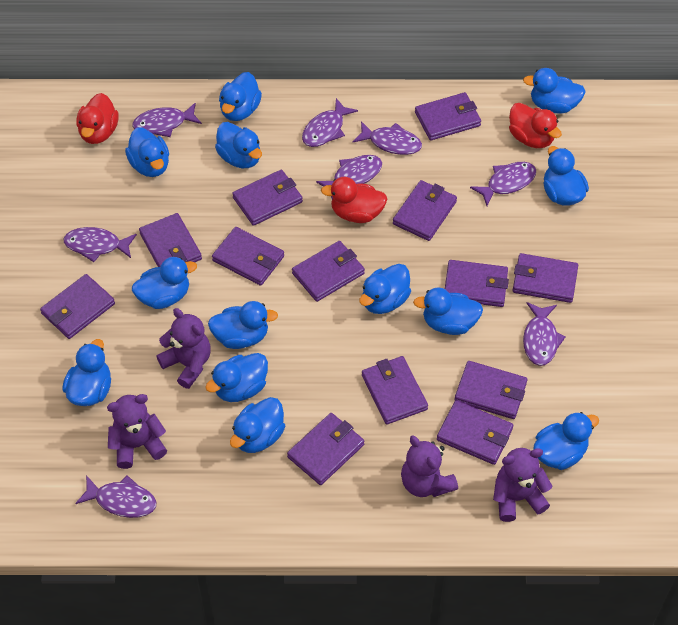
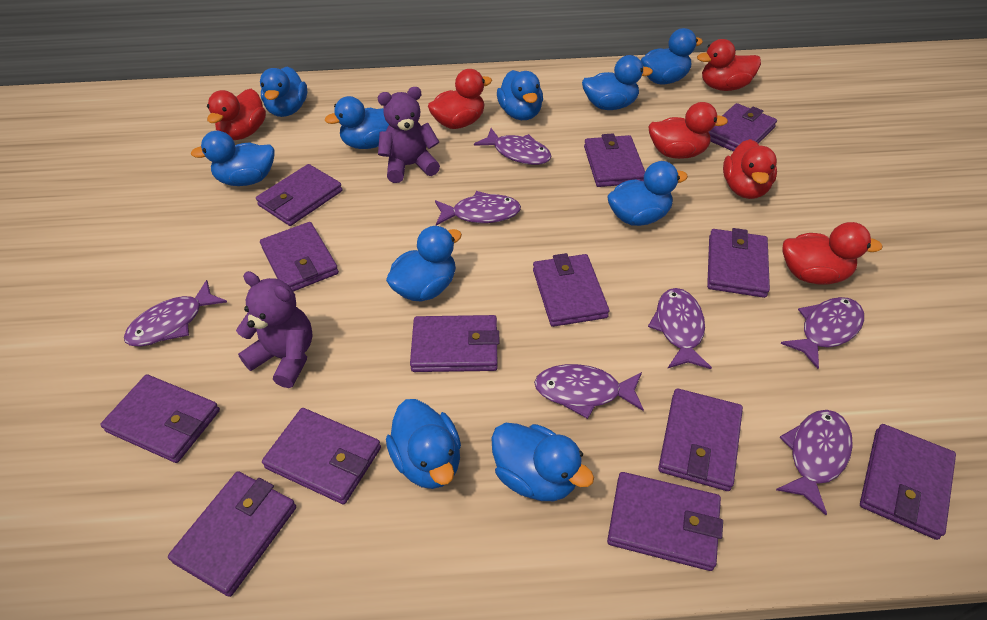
blue duck: 13 -> 10
purple fish: 8 -> 7
purple teddy bear: 4 -> 2
red duck: 3 -> 6

